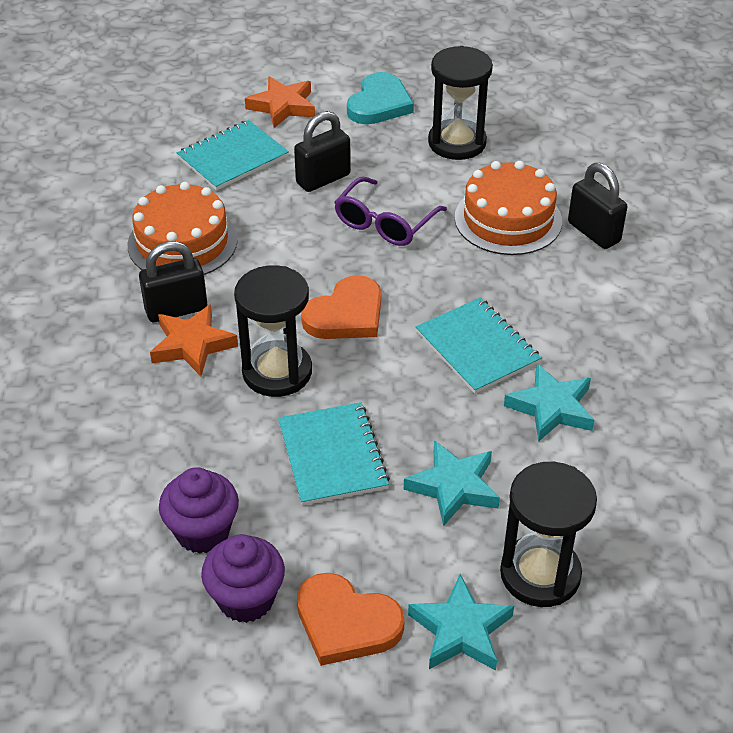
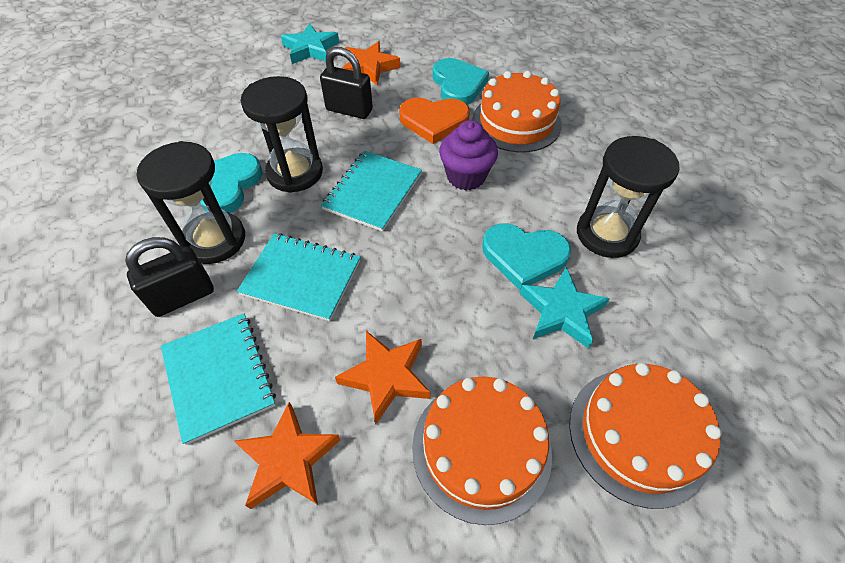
black padlock: 3 -> 2
orange cake: 2 -> 3
orange heart: 2 -> 1
orange star: 2 -> 3
purple cupcake: 2 -> 1
purple glasses: 1 -> 0
turquoise heart: 1 -> 3
turquoise star: 3 -> 2

